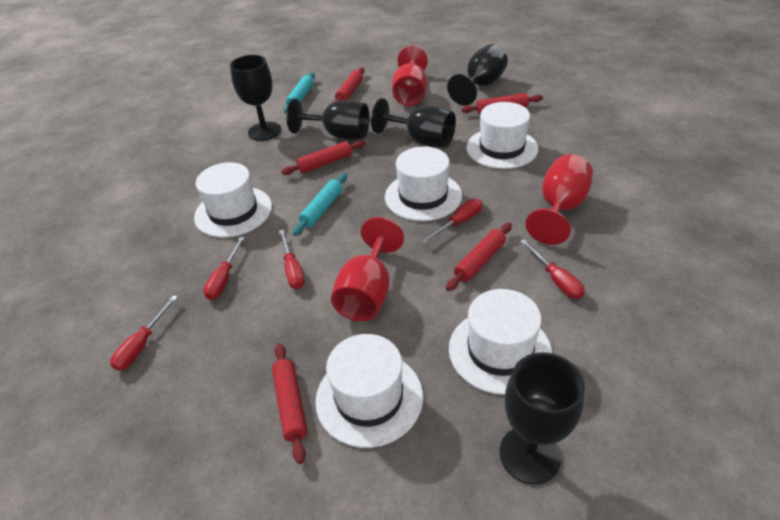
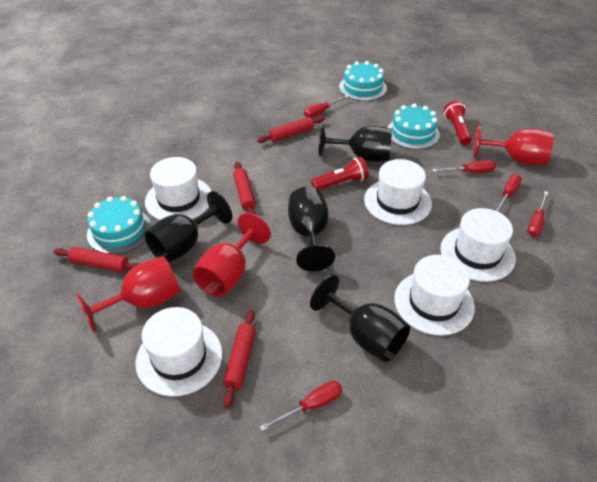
black goblet: 5 -> 4
red flashlight: 0 -> 2
red rolling pin: 5 -> 4
turquoise cake: 0 -> 3
turquoise rolling pin: 2 -> 0

